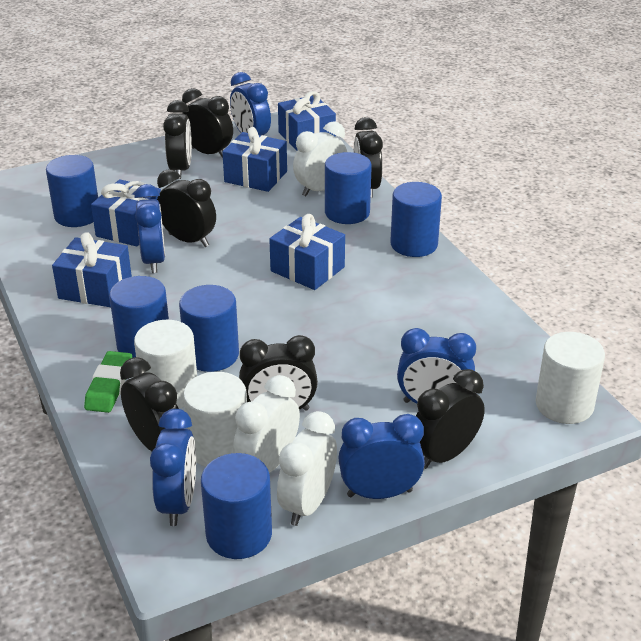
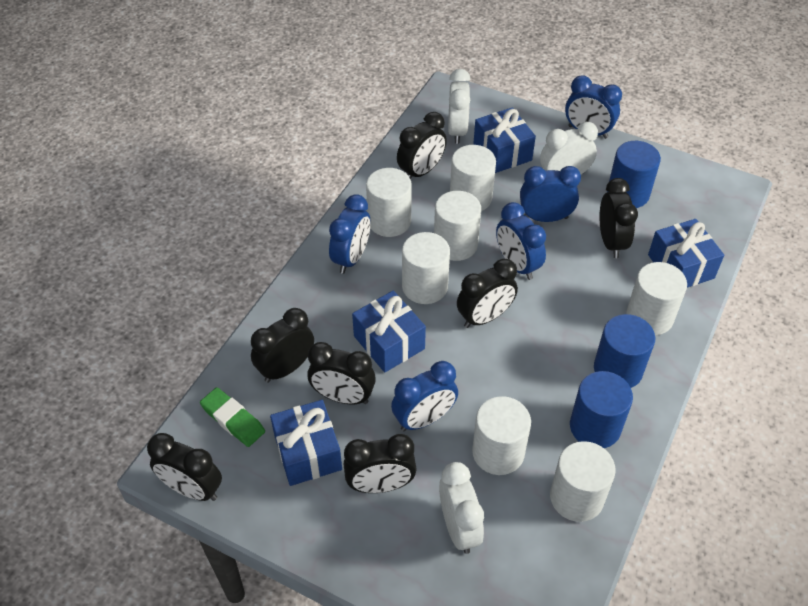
blue cylinder: 6 -> 3
blue gift: 5 -> 4
white cylinder: 3 -> 7

